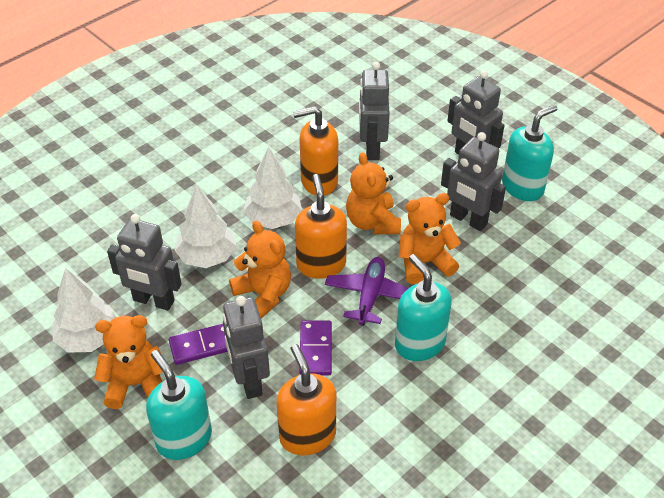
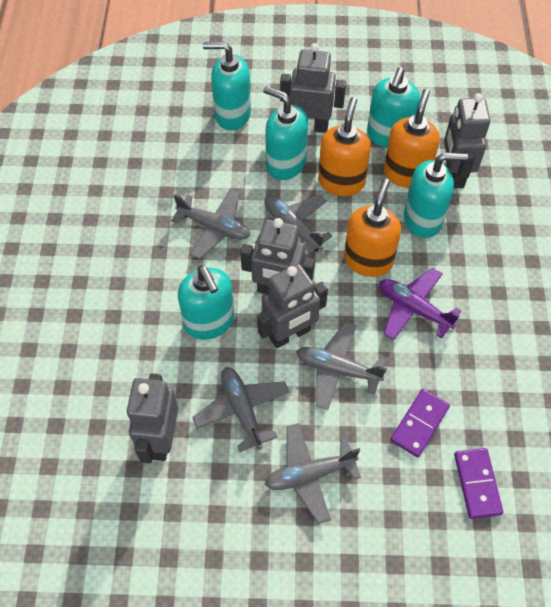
grey plane: 0 -> 5
orange teddy bear: 4 -> 0
turquoise soap dispenser: 3 -> 5
white tree: 3 -> 0

